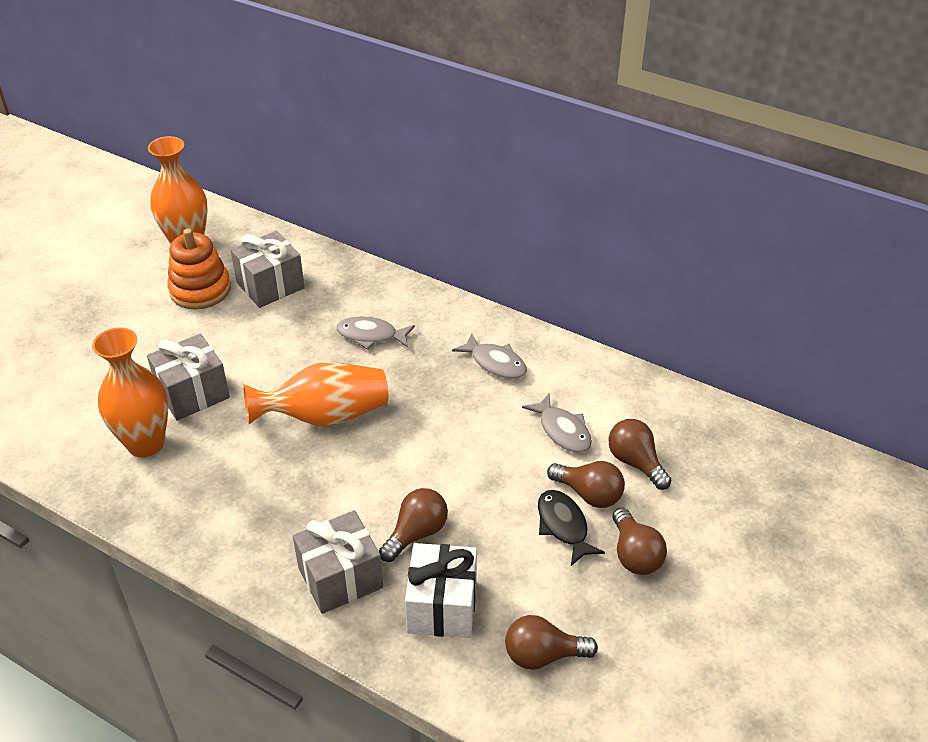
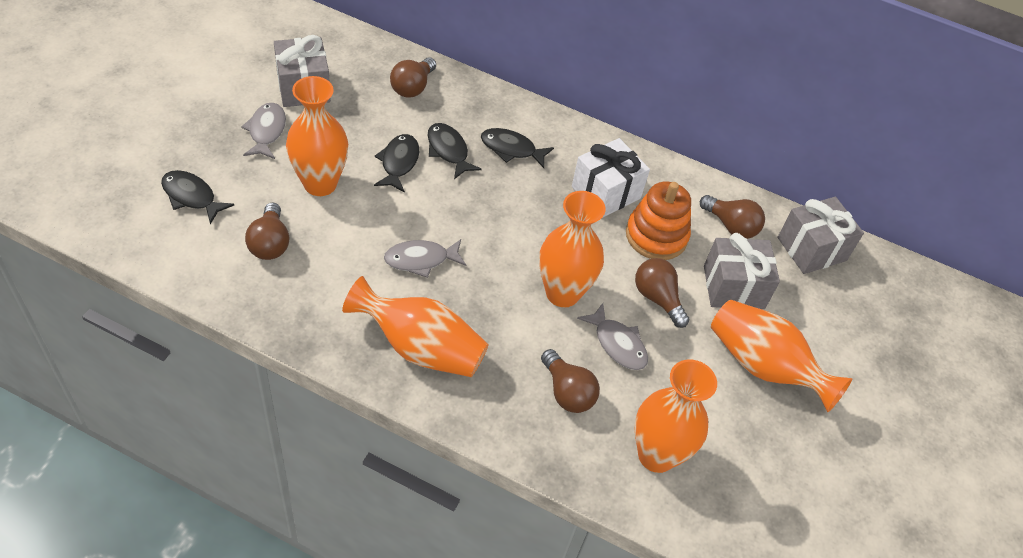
black fish: 1 -> 4
orange vase: 3 -> 5

